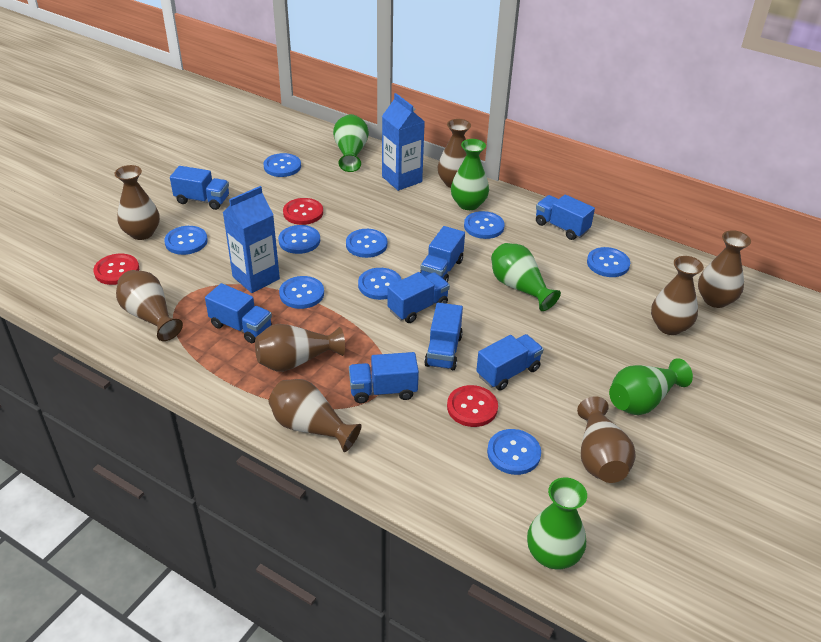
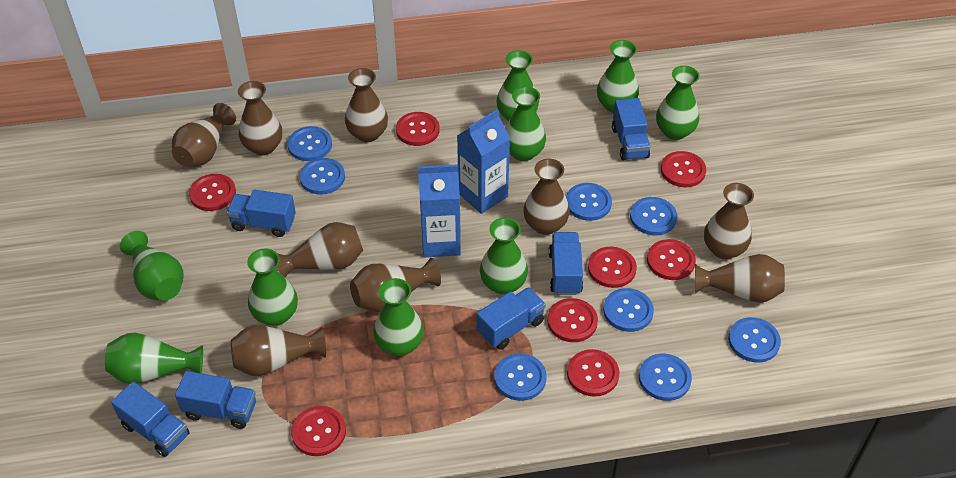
blue button: 9 -> 8
blue truck: 8 -> 6
brown vase: 8 -> 9
green vase: 5 -> 9
red button: 3 -> 8

